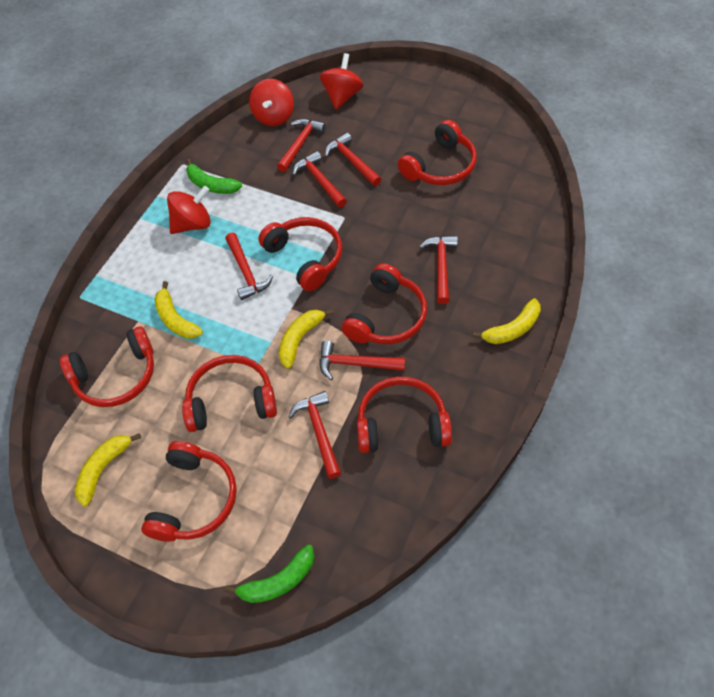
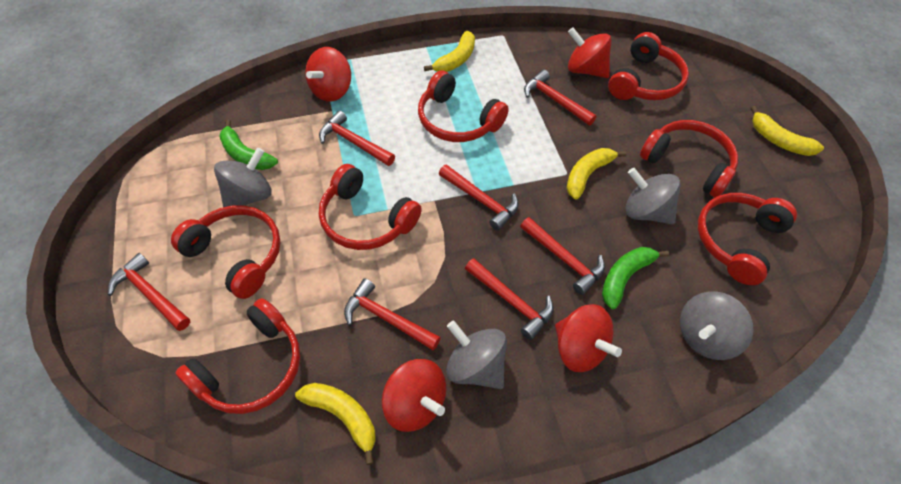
grey spinning top: 0 -> 4
red spinning top: 3 -> 4

